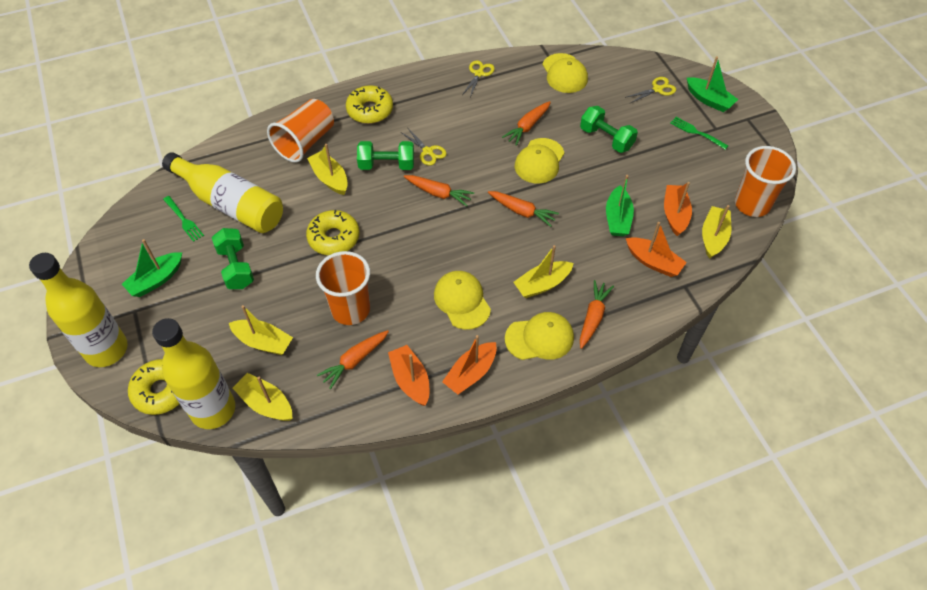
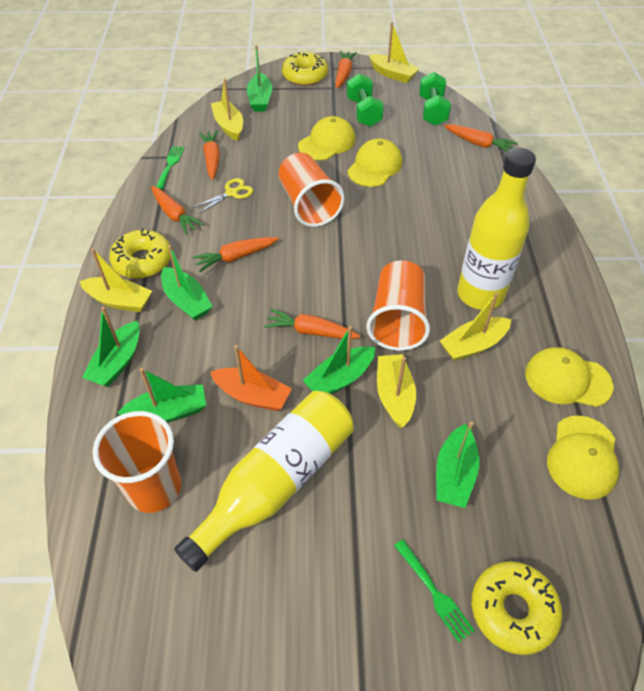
green boat: 3 -> 6
green dumbbell: 3 -> 2
orange boat: 4 -> 1
orange carrot: 5 -> 6
yellow bottle: 3 -> 2
yellow scissors: 3 -> 1

